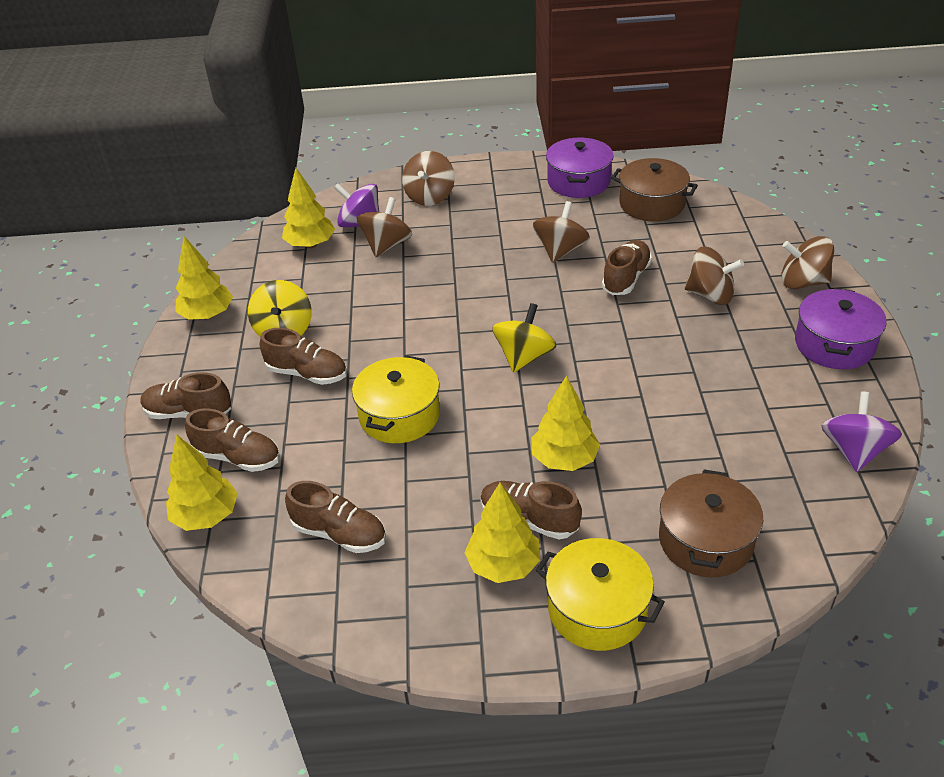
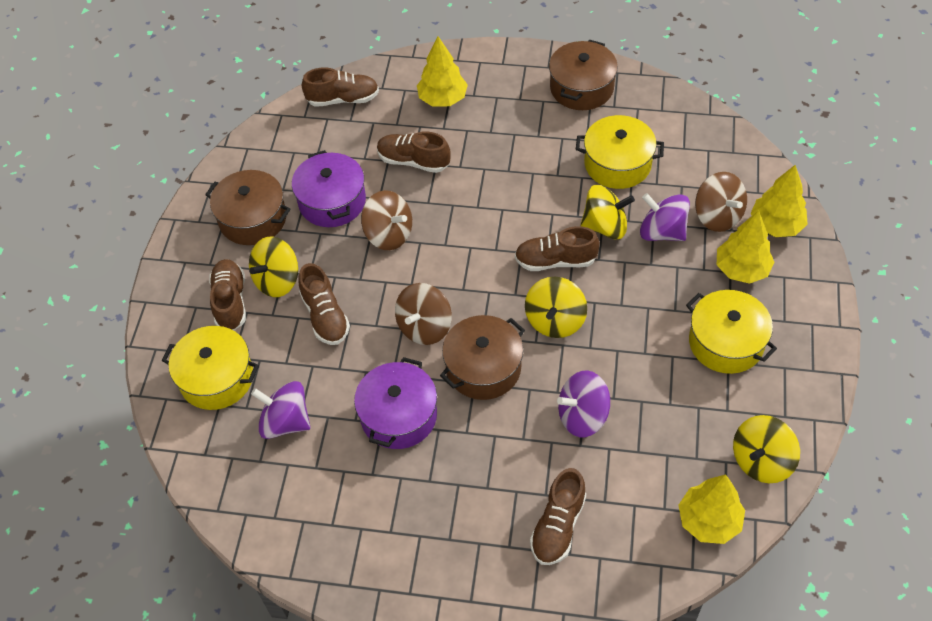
brown pot: 2 -> 3
brown spinning top: 5 -> 3
purple spinning top: 2 -> 3
yellow pot: 2 -> 3
yellow spinning top: 2 -> 4
yellow tree: 5 -> 4

